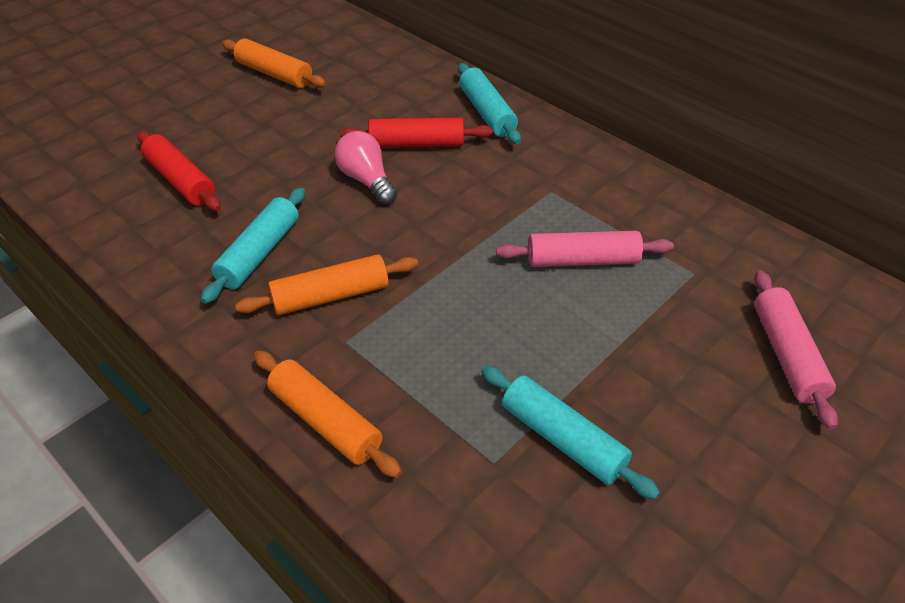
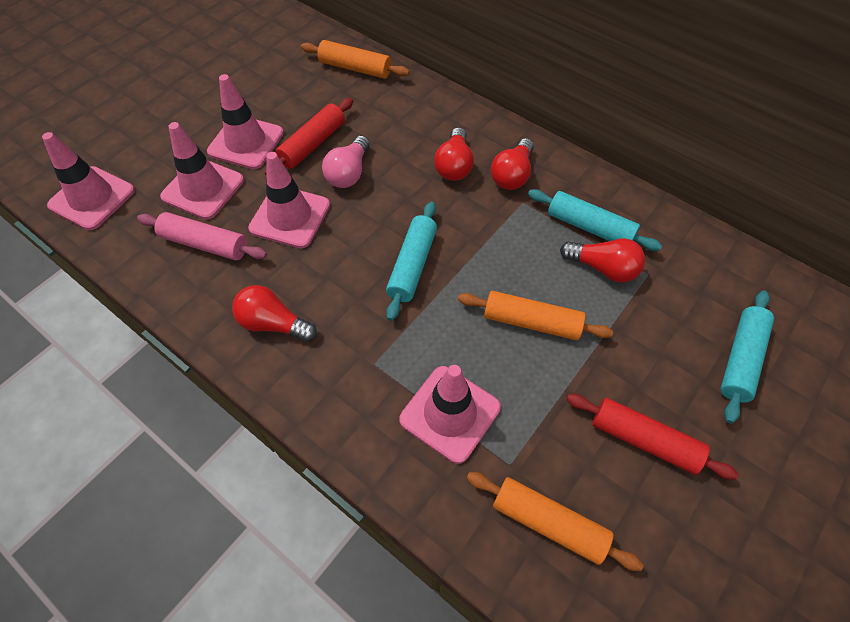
pink rolling pin: 2 -> 1
pink traffic cone: 0 -> 5
red light bulb: 0 -> 4

